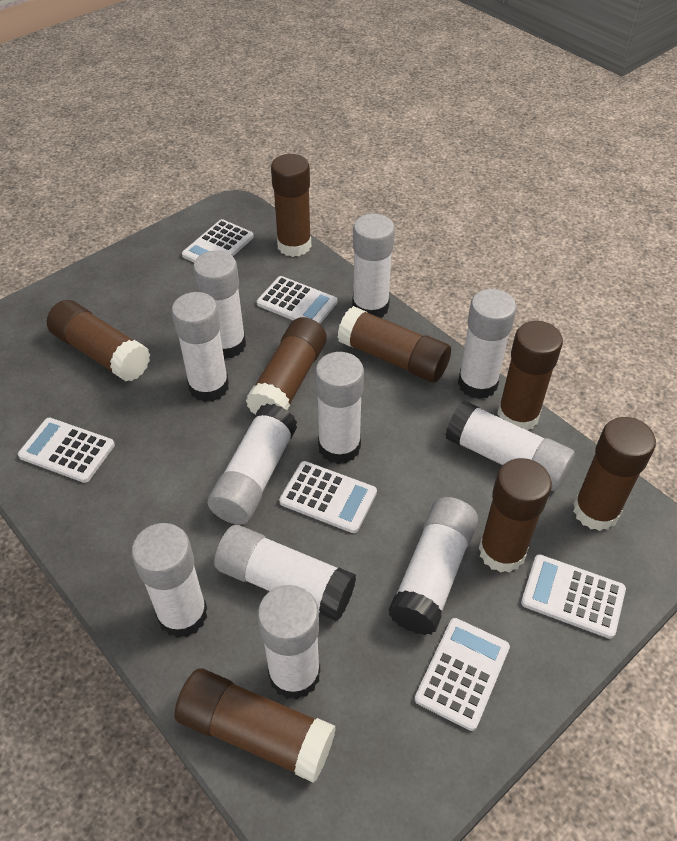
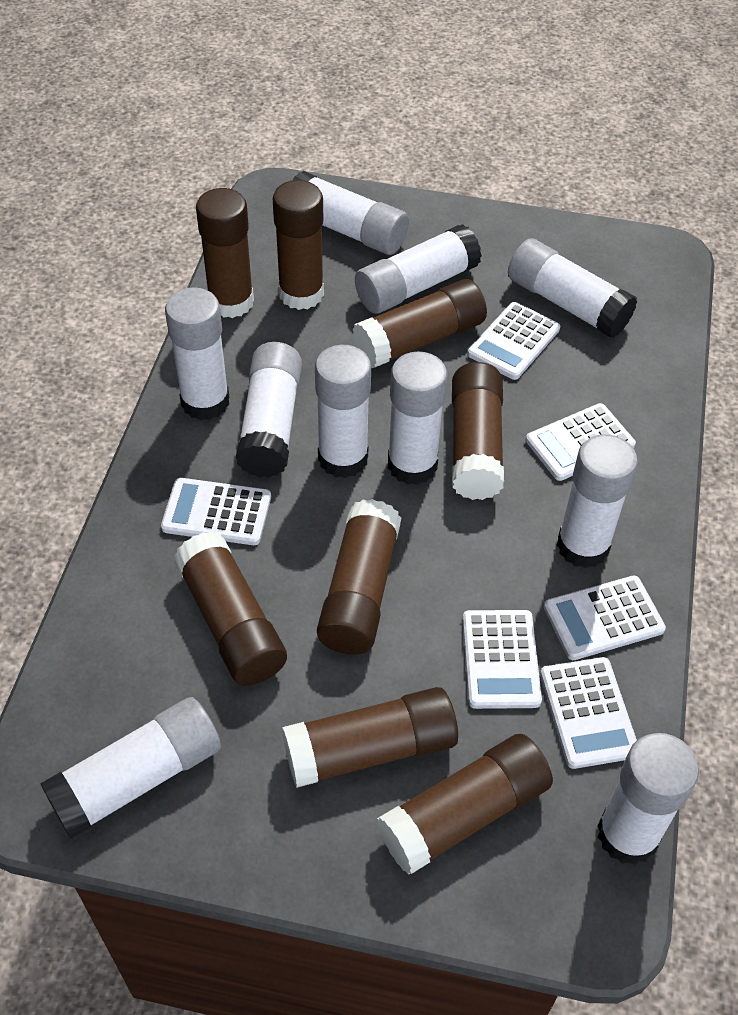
white glue stick: 11 -> 10

